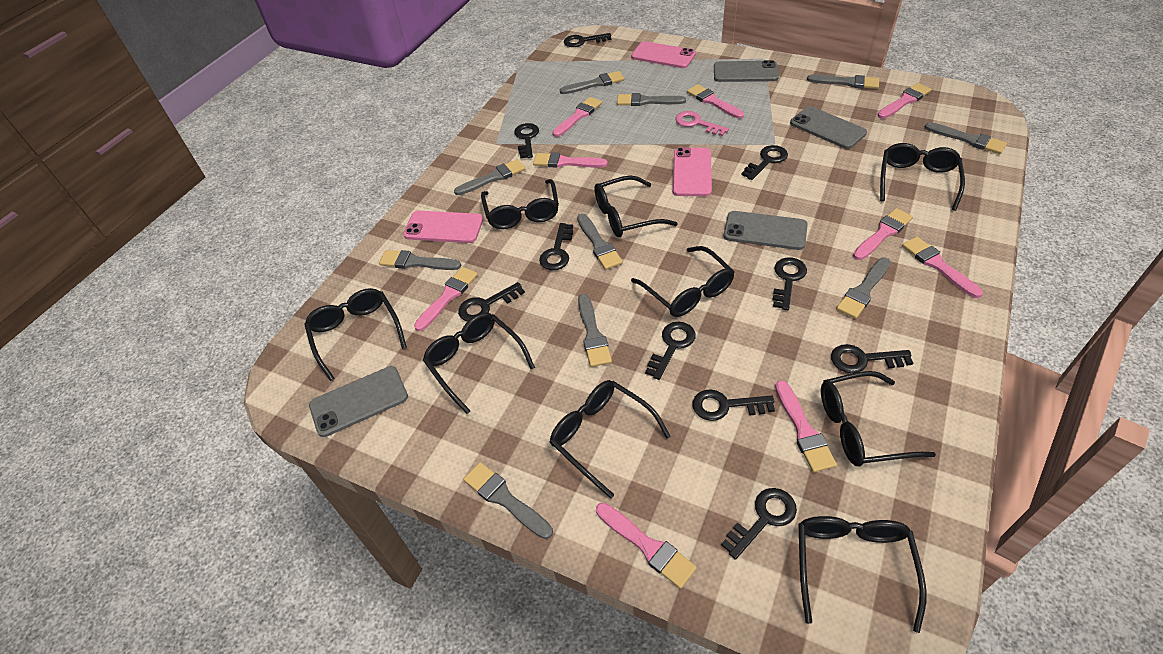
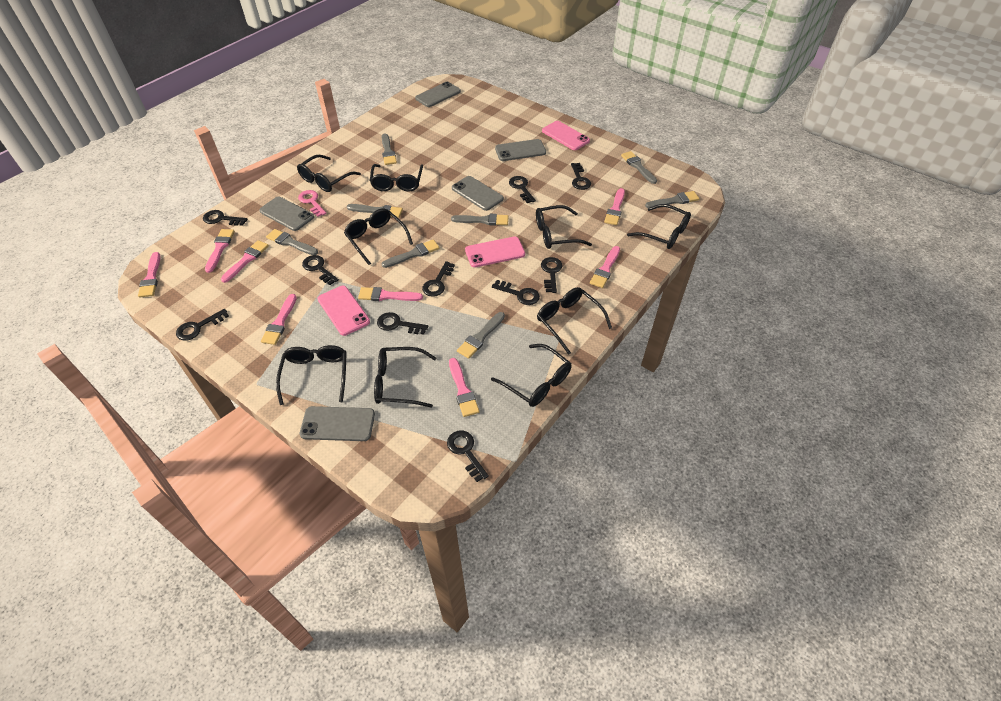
grey brush: 10 -> 8
grey phone: 4 -> 5
pink brush: 9 -> 8

